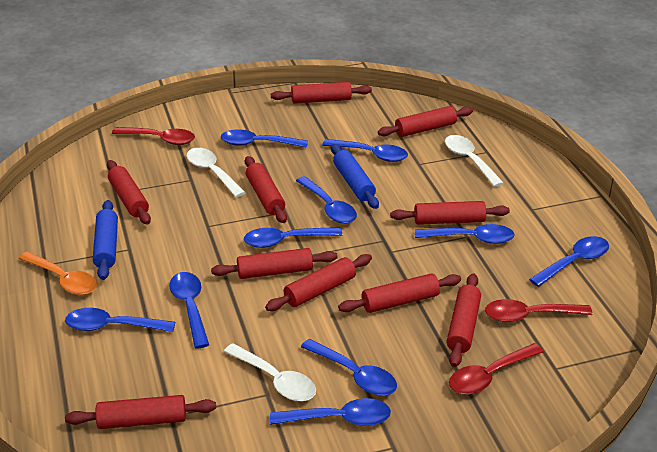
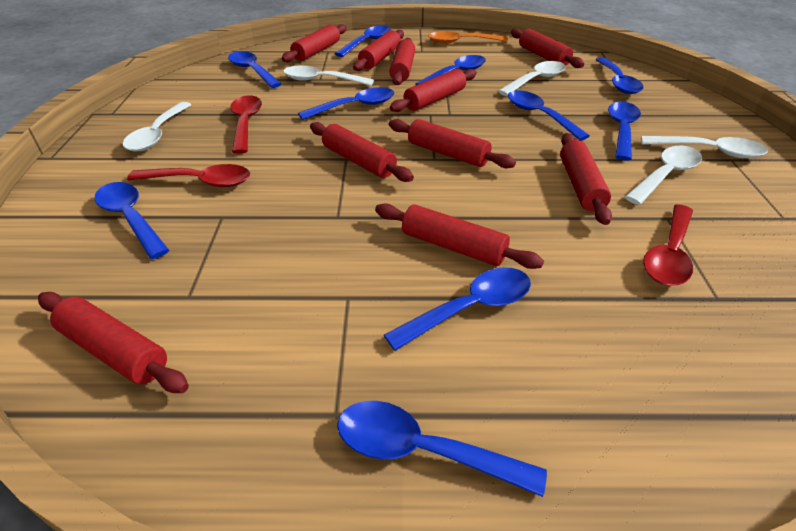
blue rolling pin: 2 -> 0
white spoon: 3 -> 5

